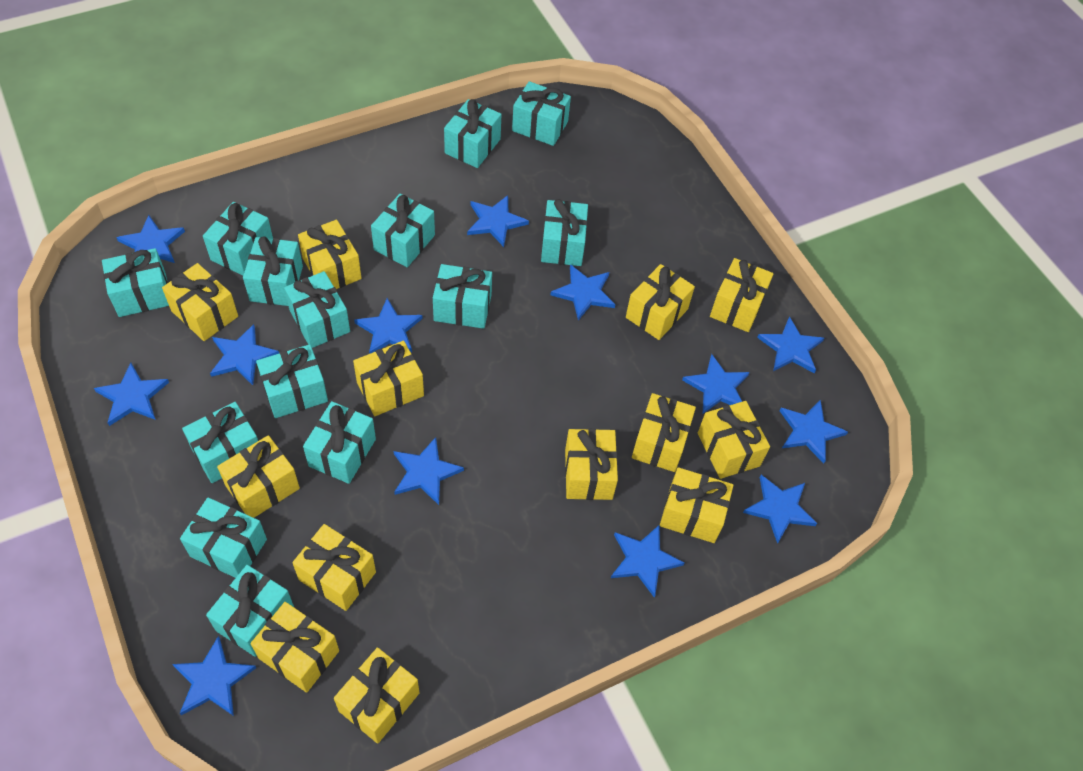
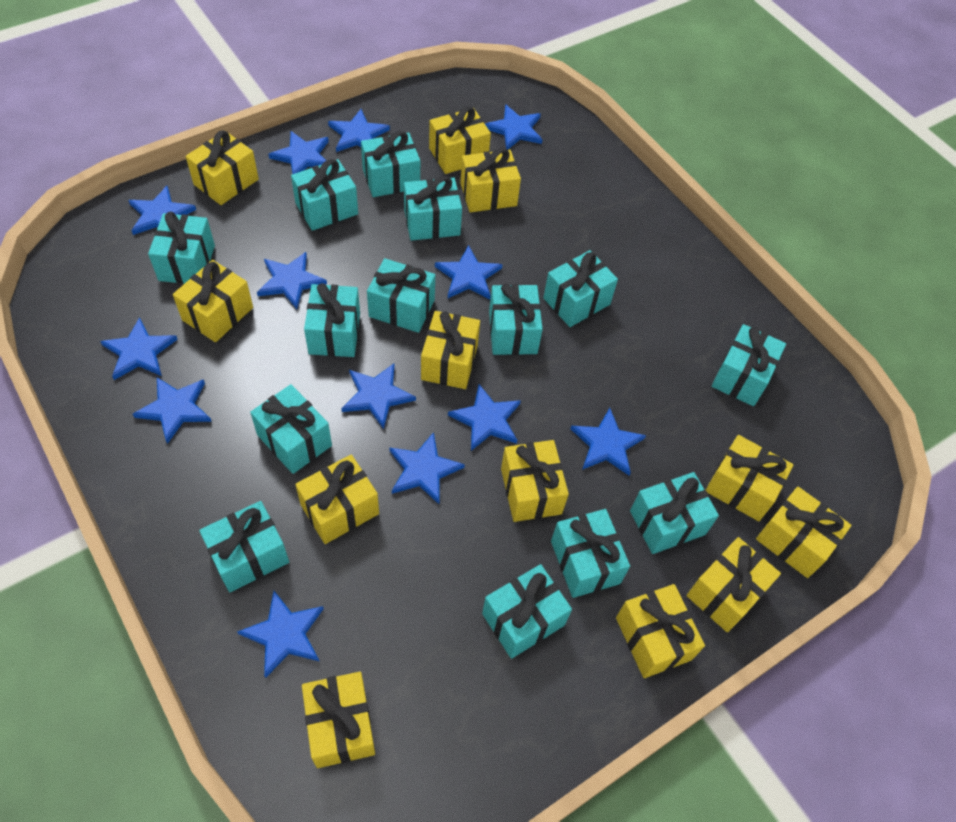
yellow gift: 13 -> 12

